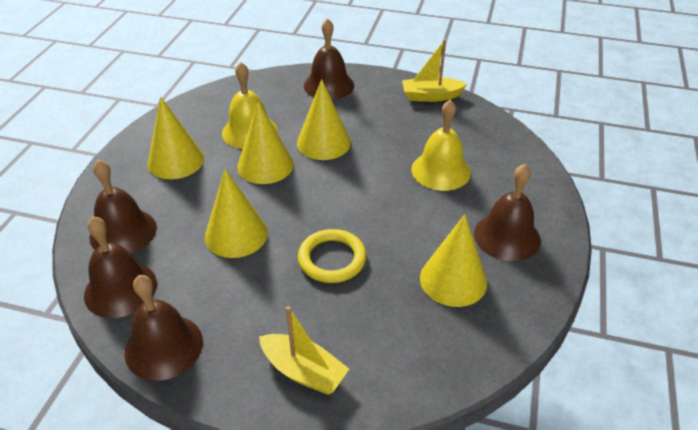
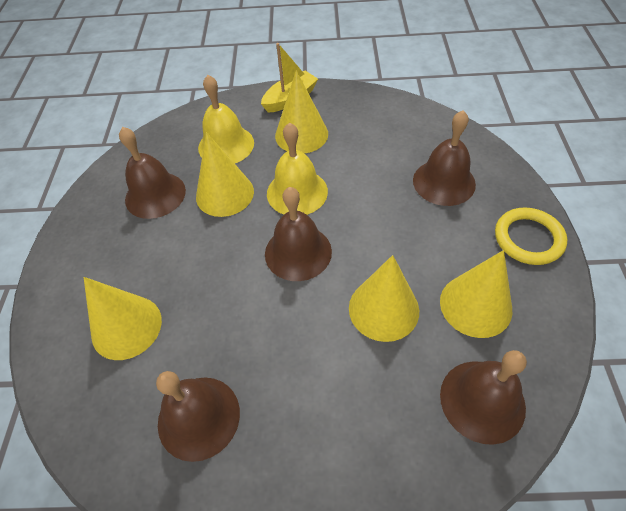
yellow boat: 2 -> 1

